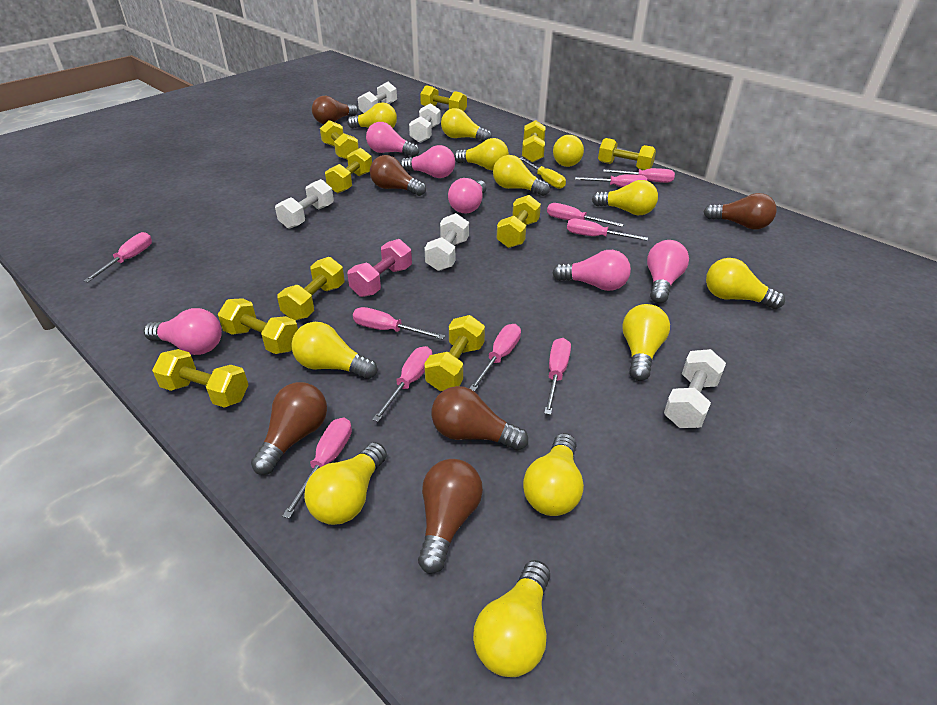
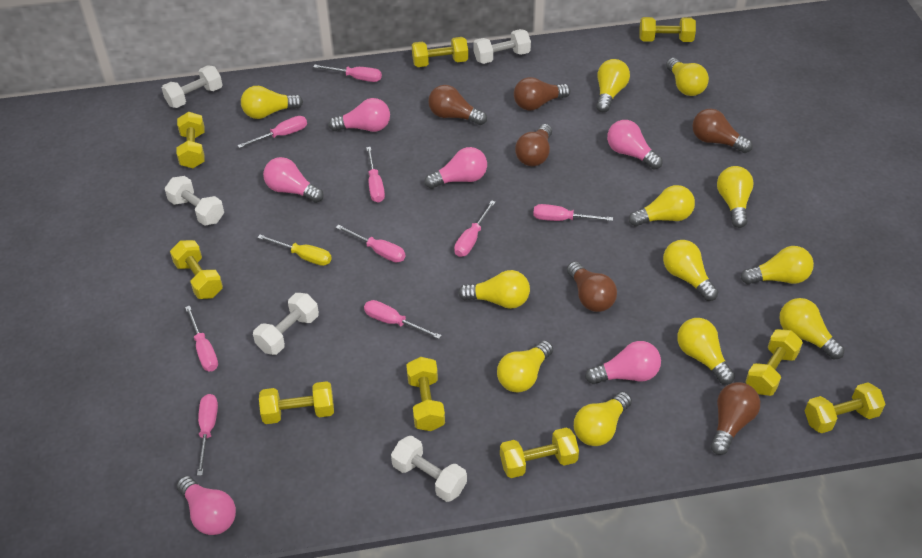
pink dumbbell: 1 -> 0
pink screwdriver: 10 -> 9
yellow dumbbell: 10 -> 9

